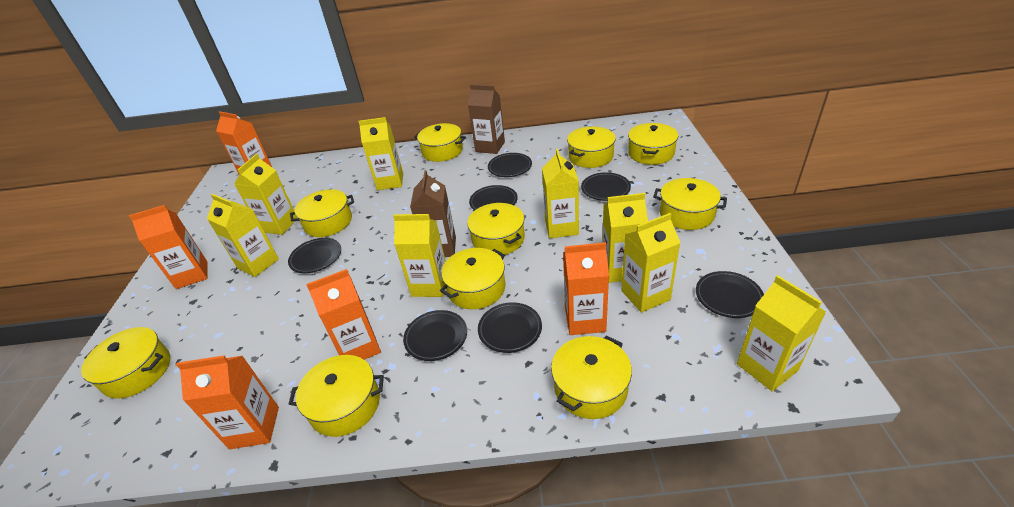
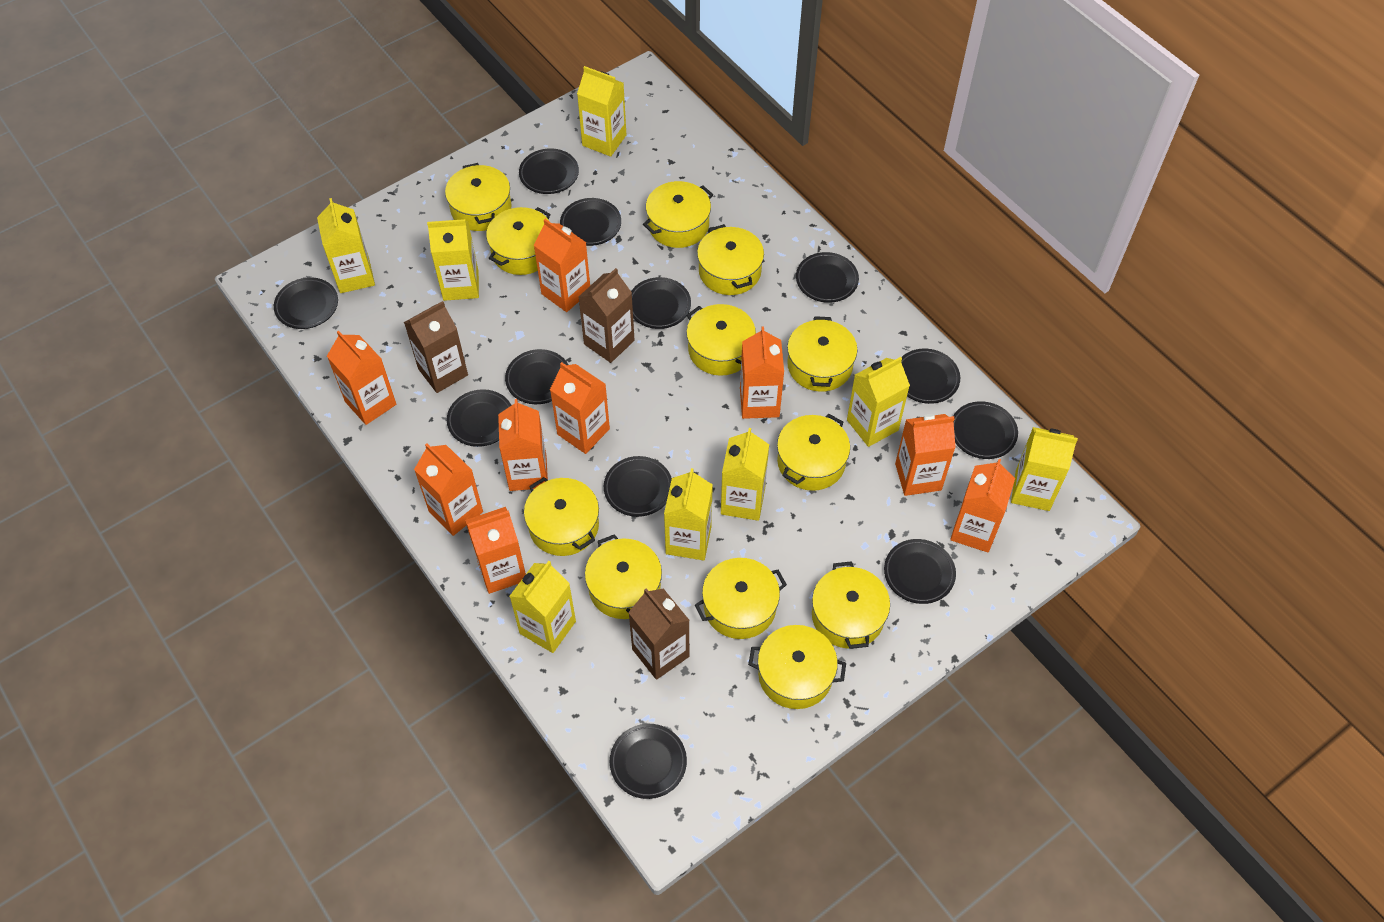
black plate: 7 -> 12
brown carton: 2 -> 3
orange carton: 5 -> 9
yellow pot: 10 -> 12

